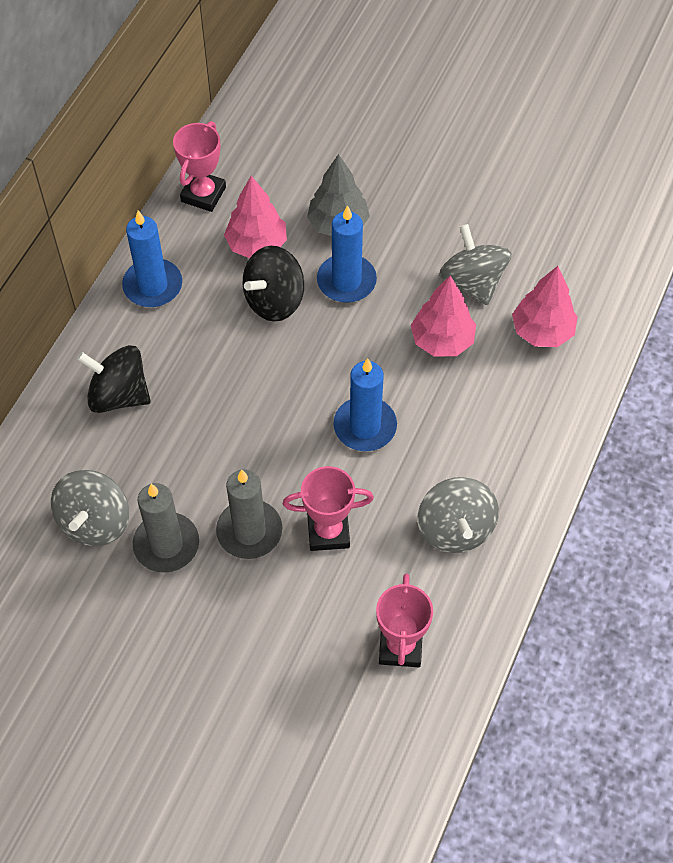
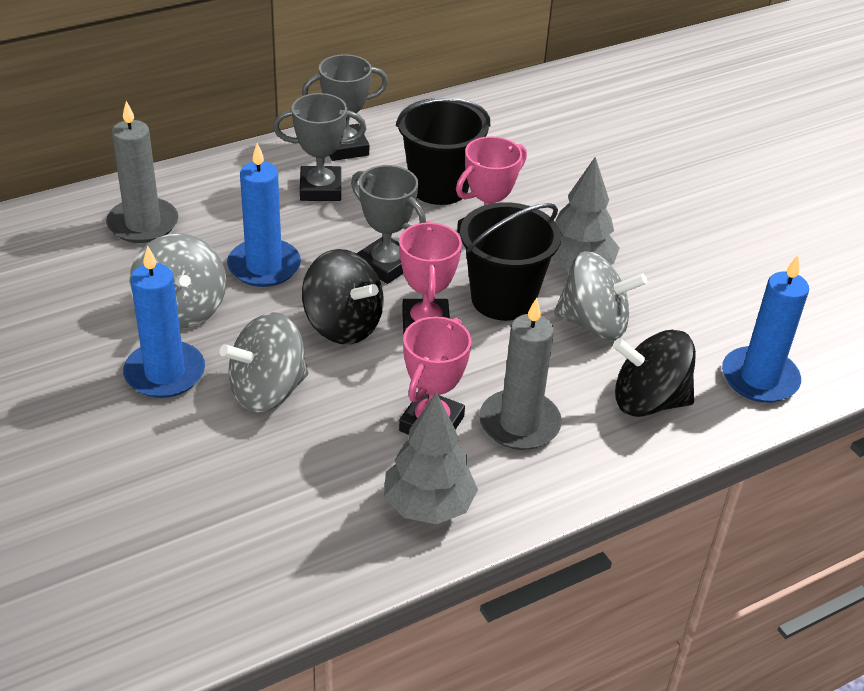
black bucket: 0 -> 2
grey tree: 1 -> 2
grey trophy: 0 -> 3
pink tree: 3 -> 0

